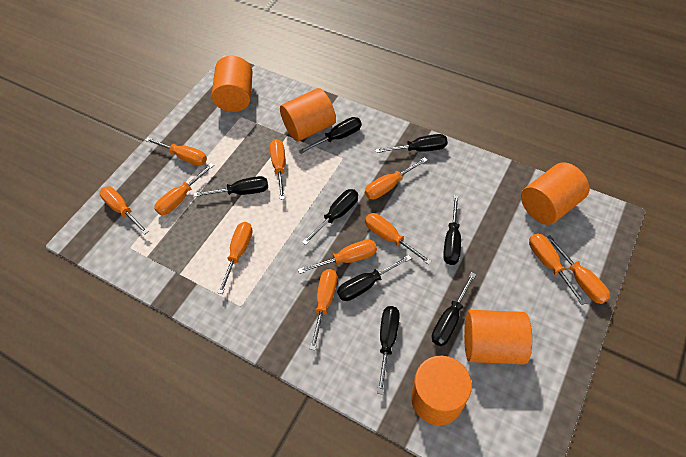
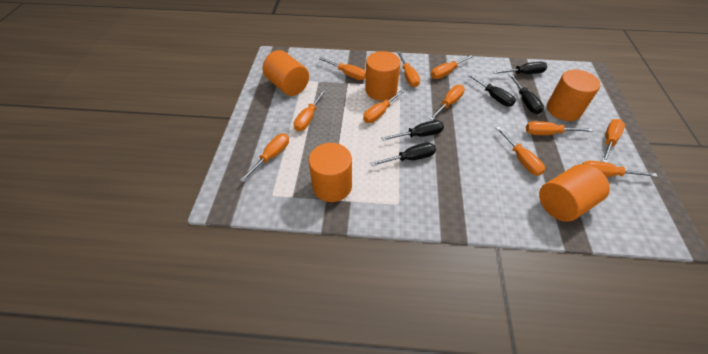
black screwdriver: 8 -> 5

